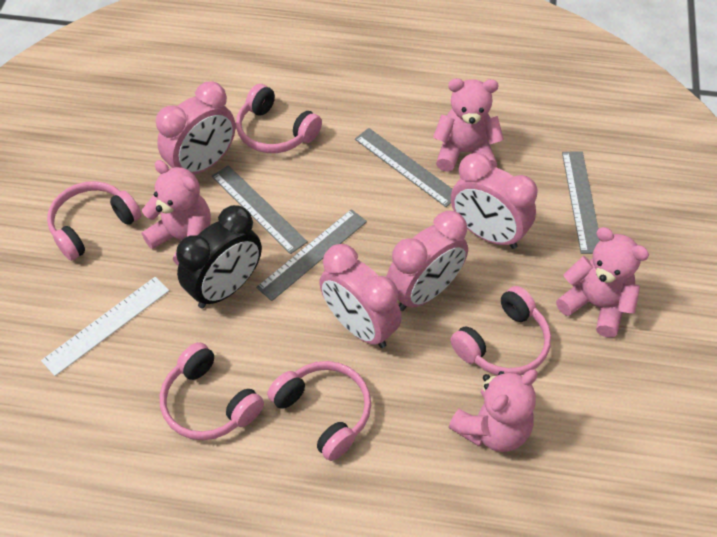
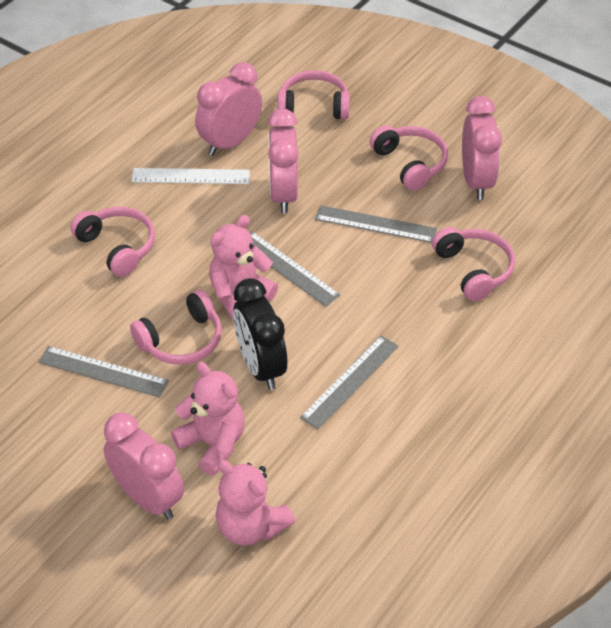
pink teddy bear: 4 -> 3

